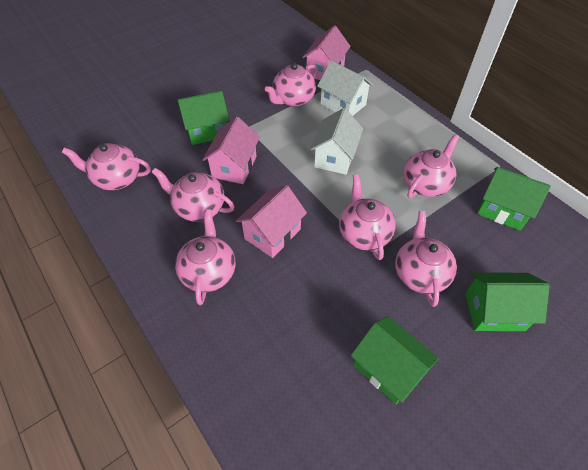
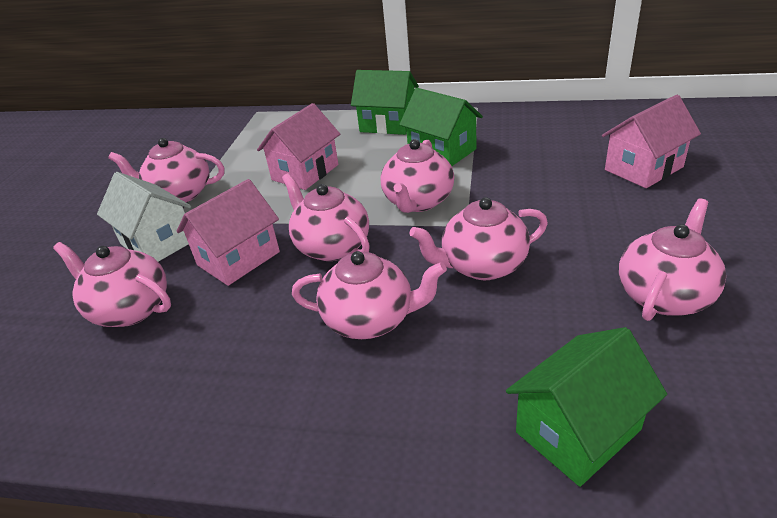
green house: 4 -> 3
white house: 2 -> 1

